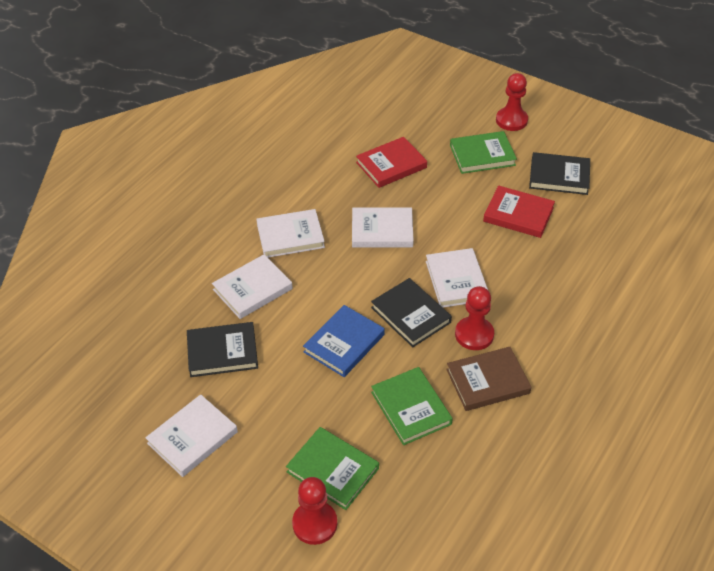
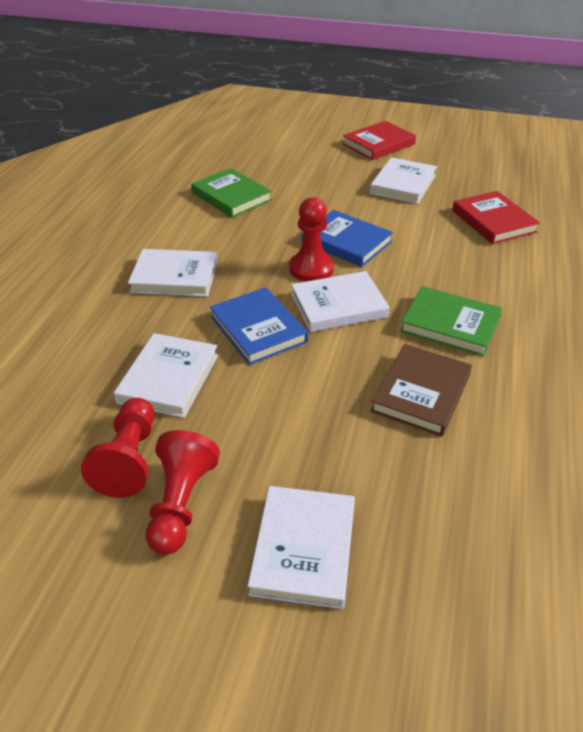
black book: 3 -> 0
blue book: 1 -> 2
green book: 3 -> 2

